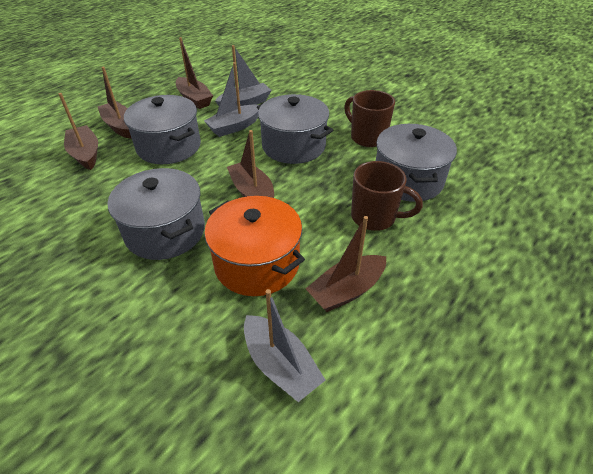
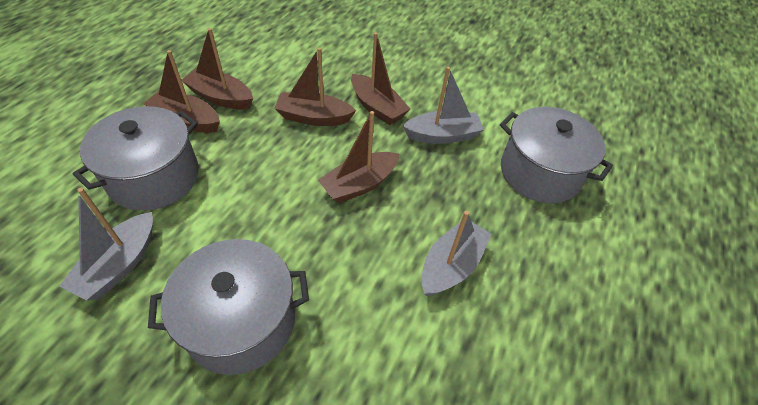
brown mug: 2 -> 0
grey pot: 4 -> 3
orange pot: 1 -> 0

